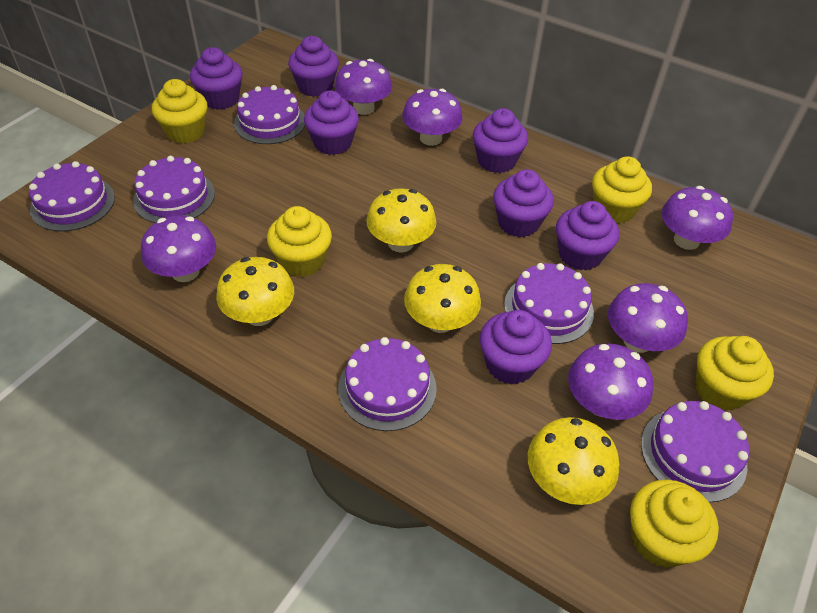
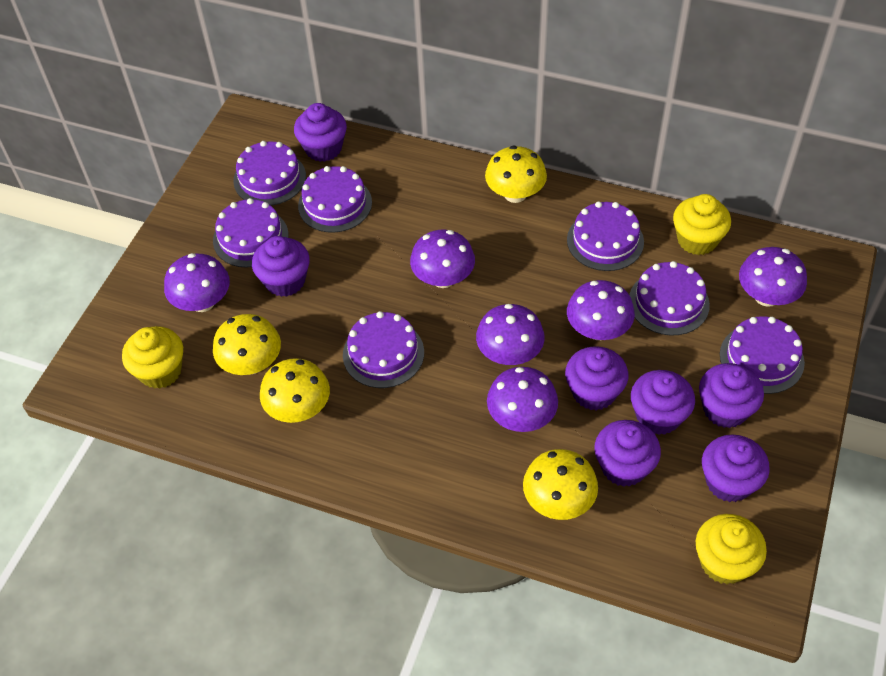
purple cake: 6 -> 7
yellow cupcake: 5 -> 3

